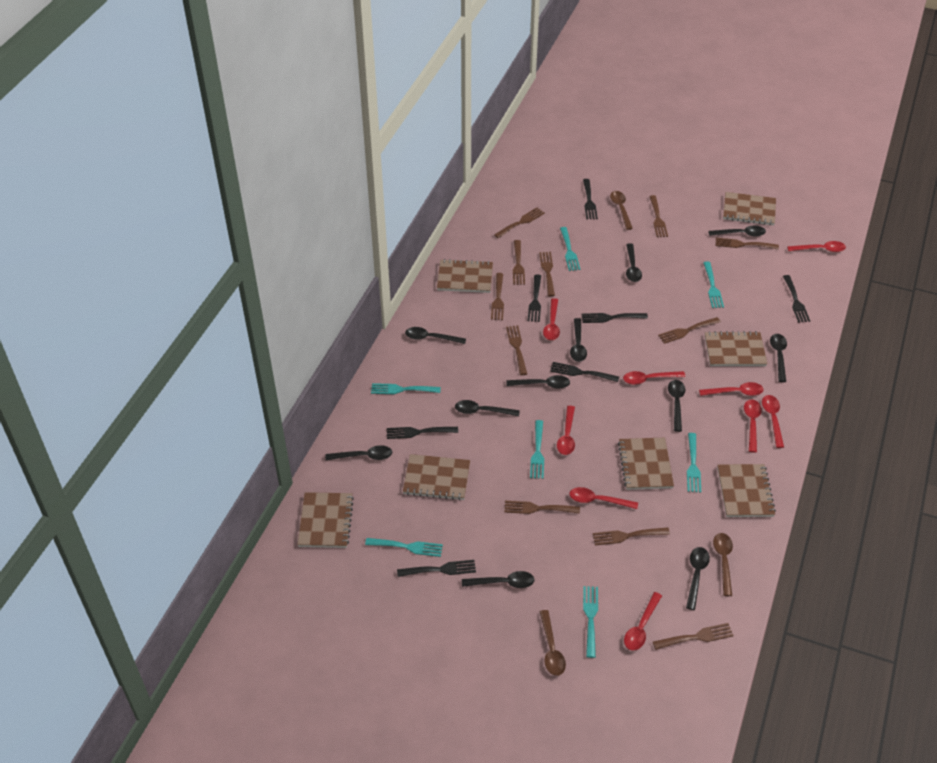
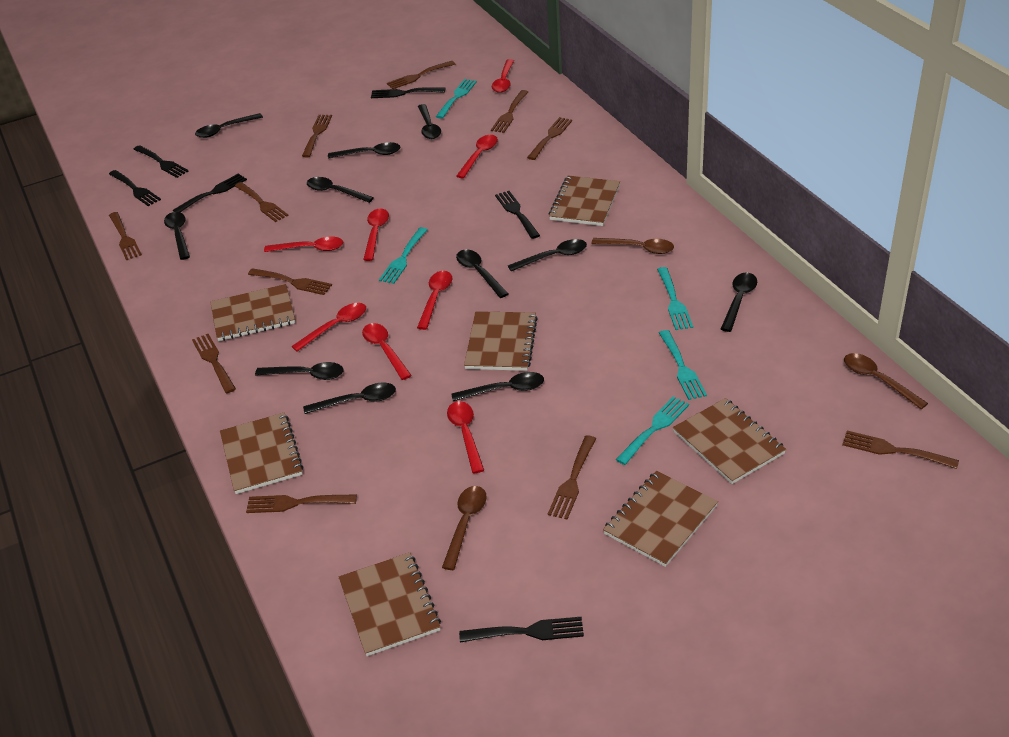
black fork: 7 -> 6
red spoon: 9 -> 8
turquoise fork: 7 -> 5

